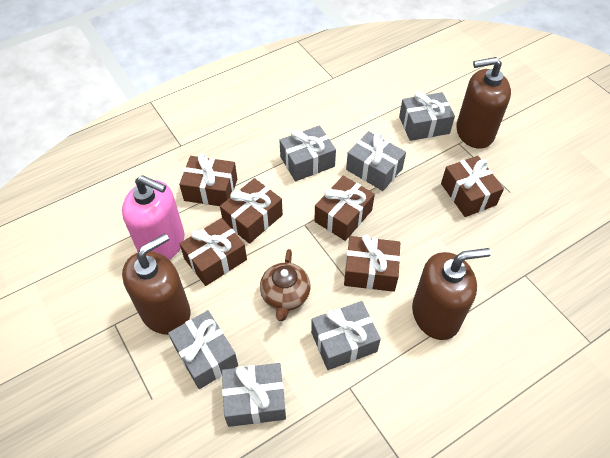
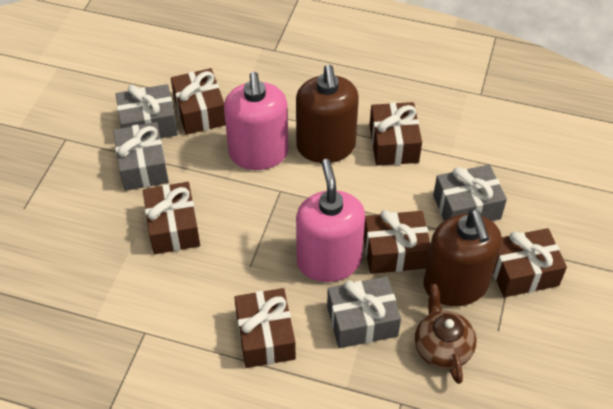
brown soap dispenser: 3 -> 2
grey gift: 6 -> 4
pink soap dispenser: 1 -> 2

